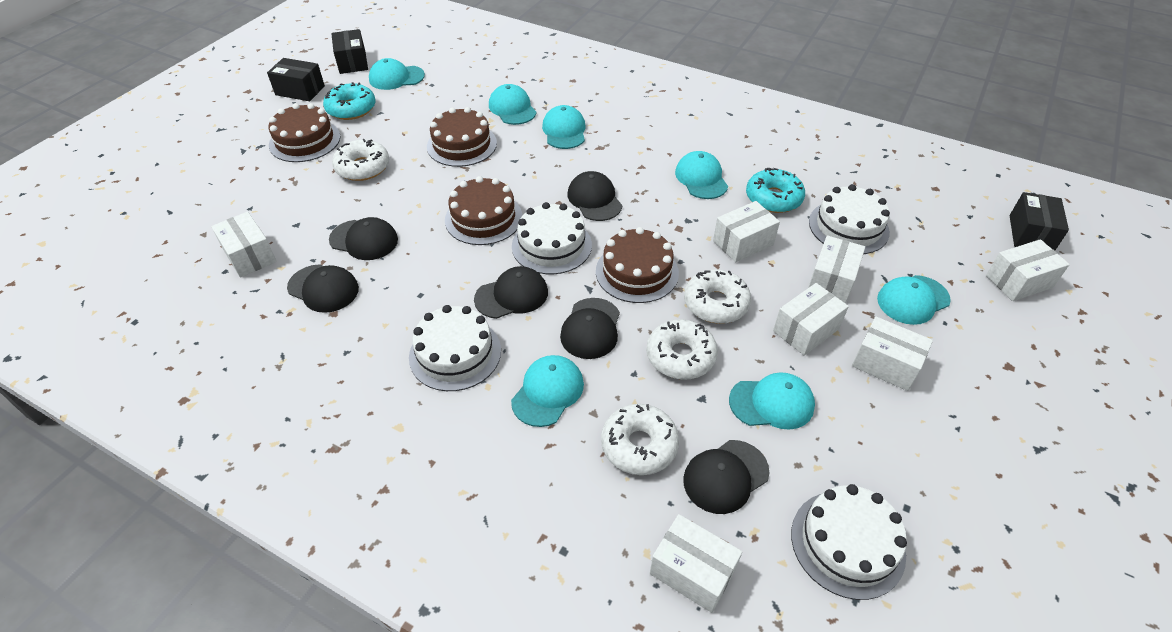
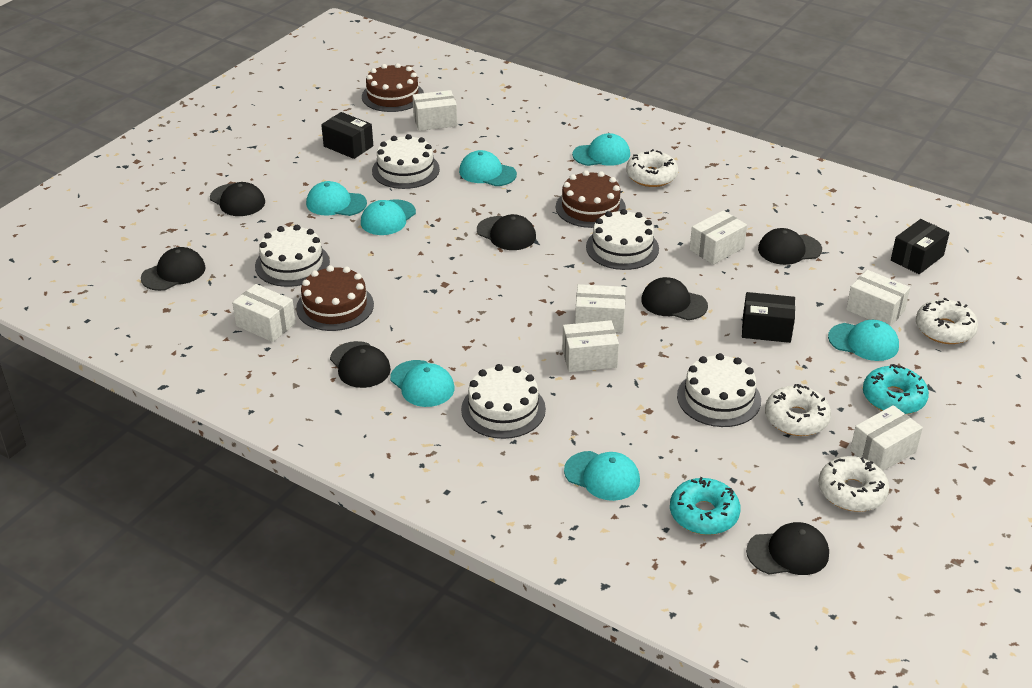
black cap: 6 -> 7
brown cake: 4 -> 3
white cake: 4 -> 5

